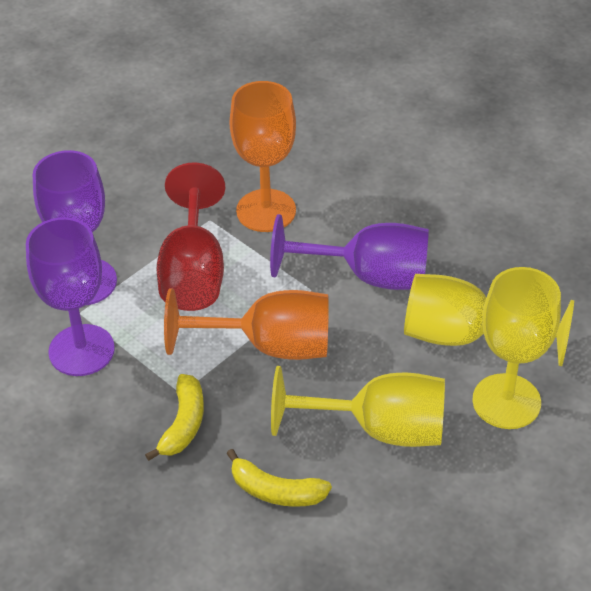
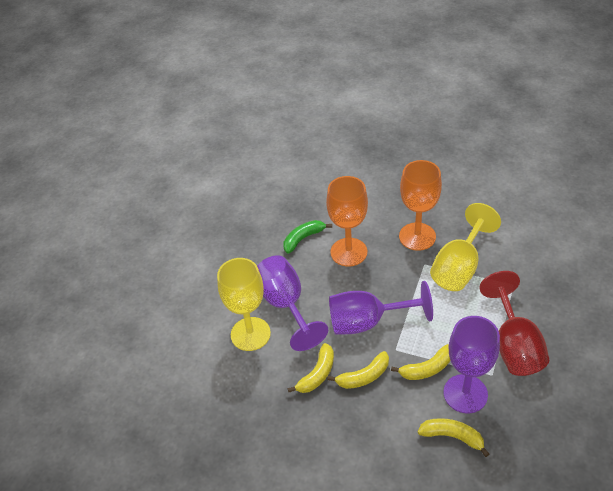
green banana: 0 -> 1
yellow banana: 2 -> 4
yellow goblet: 3 -> 2

